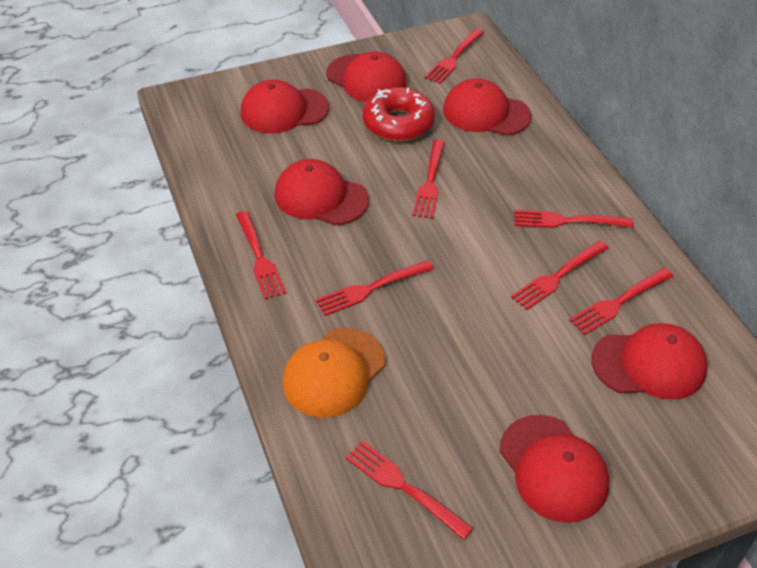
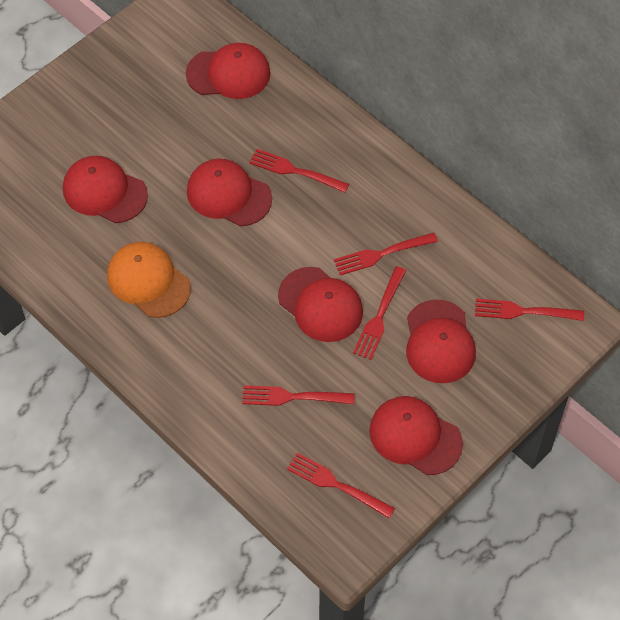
red donut: 1 -> 0
red fork: 8 -> 6

